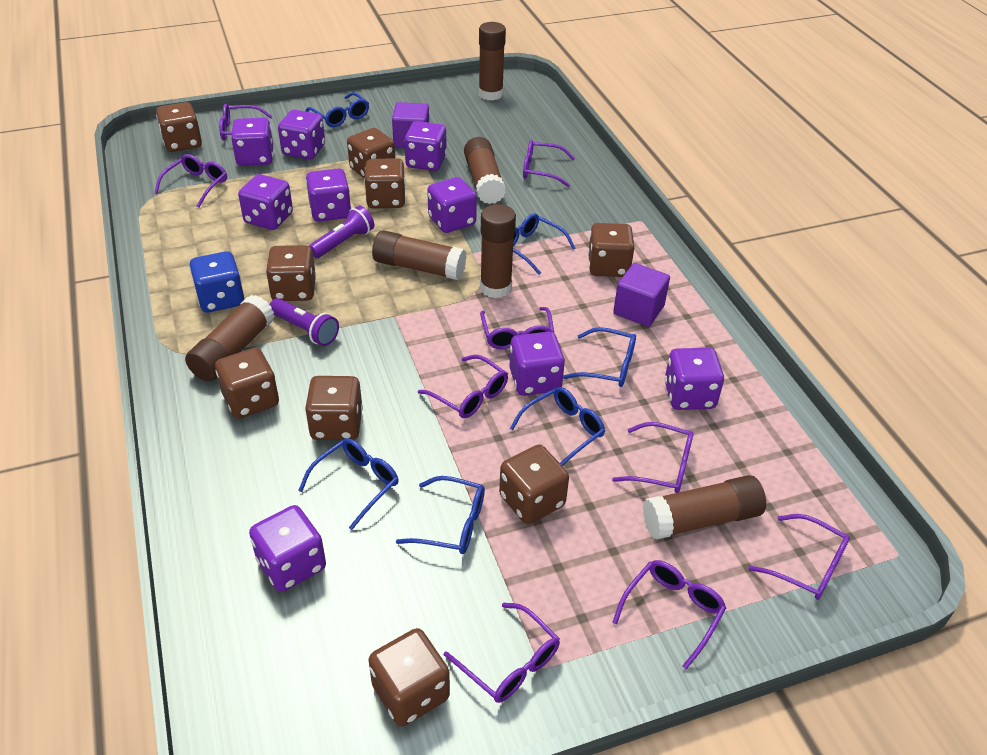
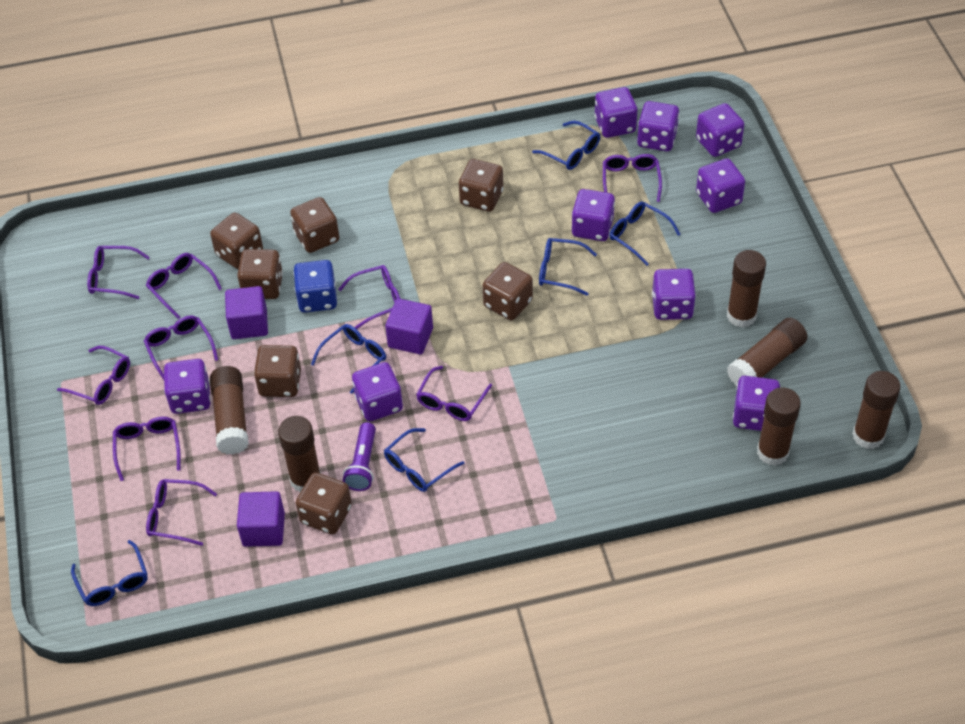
brown dice: 9 -> 7
purple cube: 2 -> 3
purple flashlight: 2 -> 1

